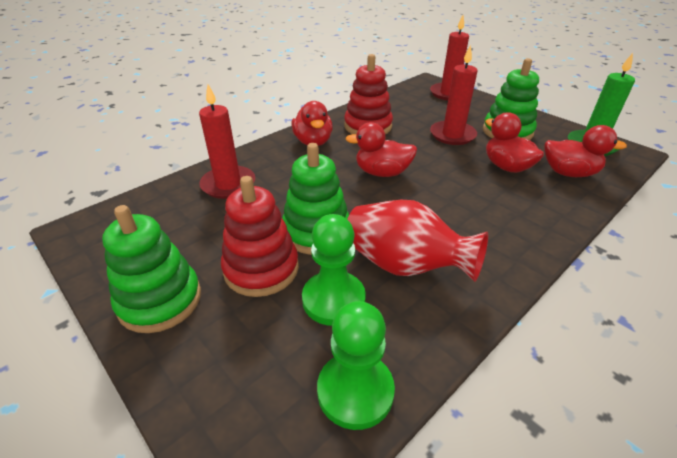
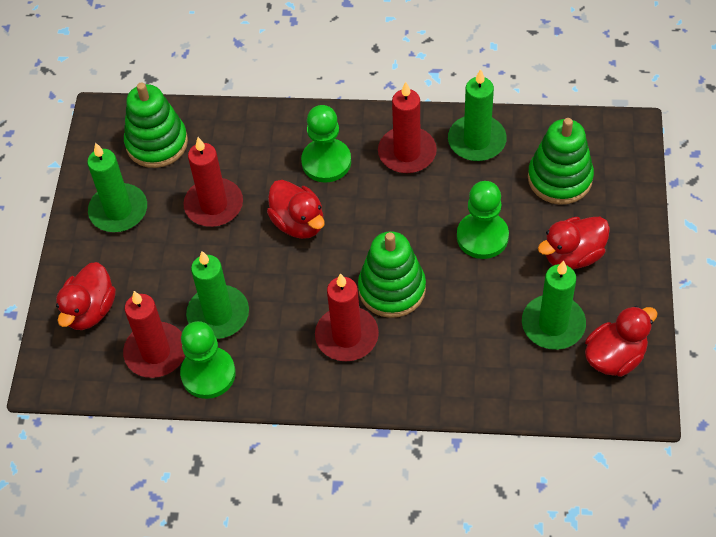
green candle: 1 -> 4
green pawn: 2 -> 3
red candle: 3 -> 4
red stacking toy: 2 -> 0
red vase: 1 -> 0

